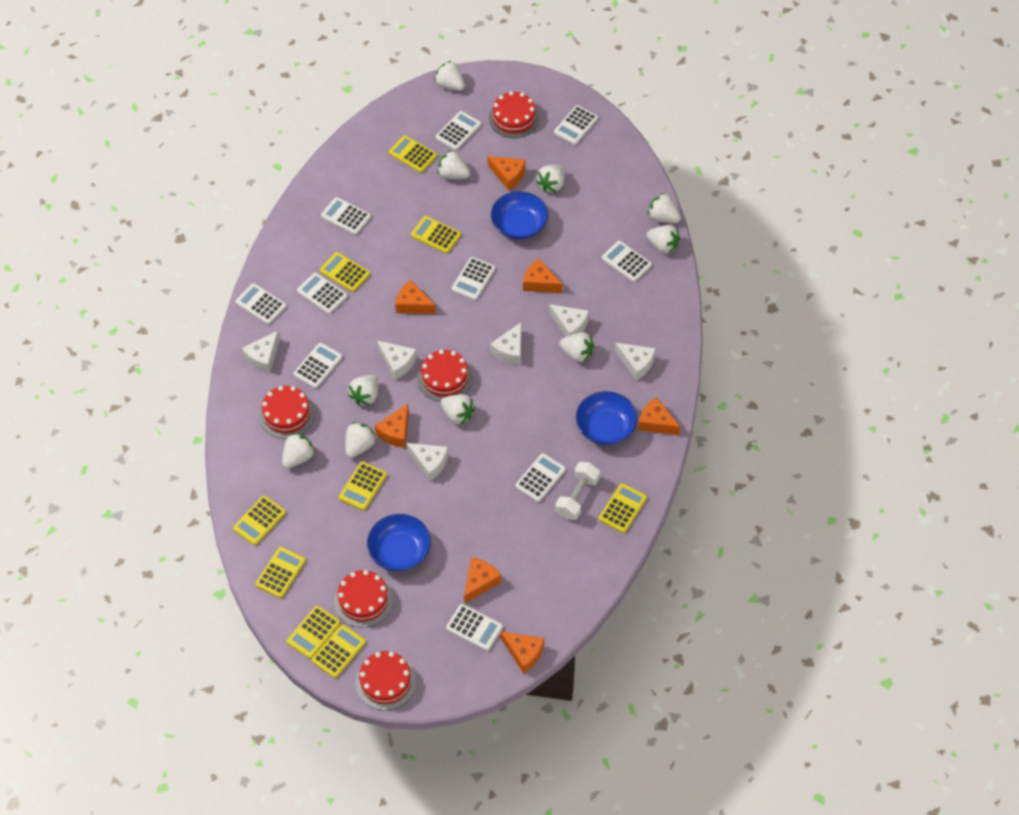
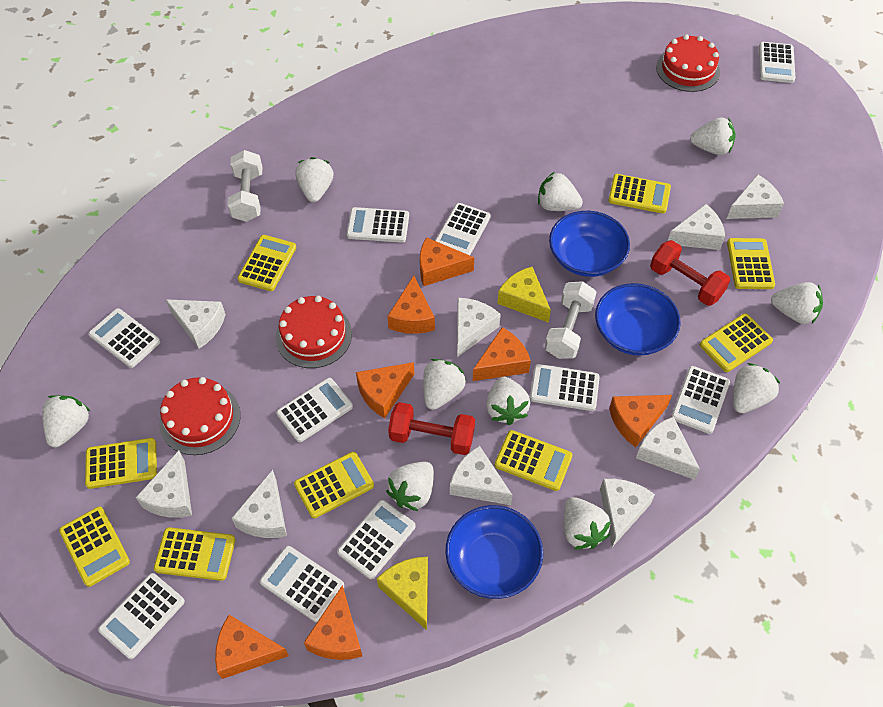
red cake: 5 -> 3
red dumbbell: 0 -> 2
white cheese: 6 -> 9
white dumbbell: 1 -> 2
yellow cheese: 0 -> 2

